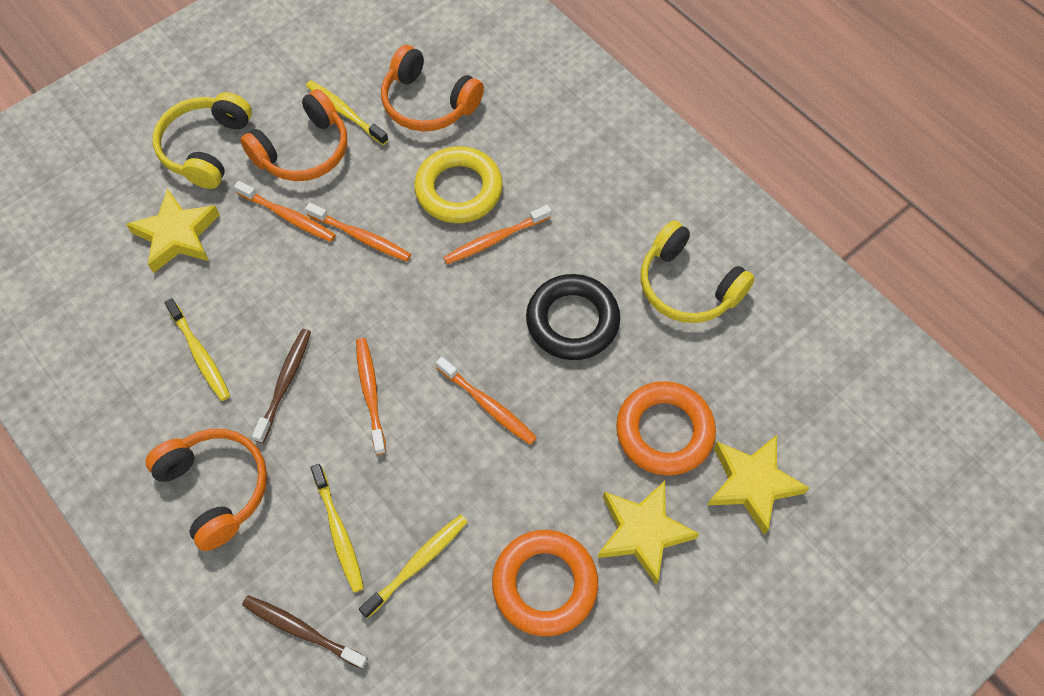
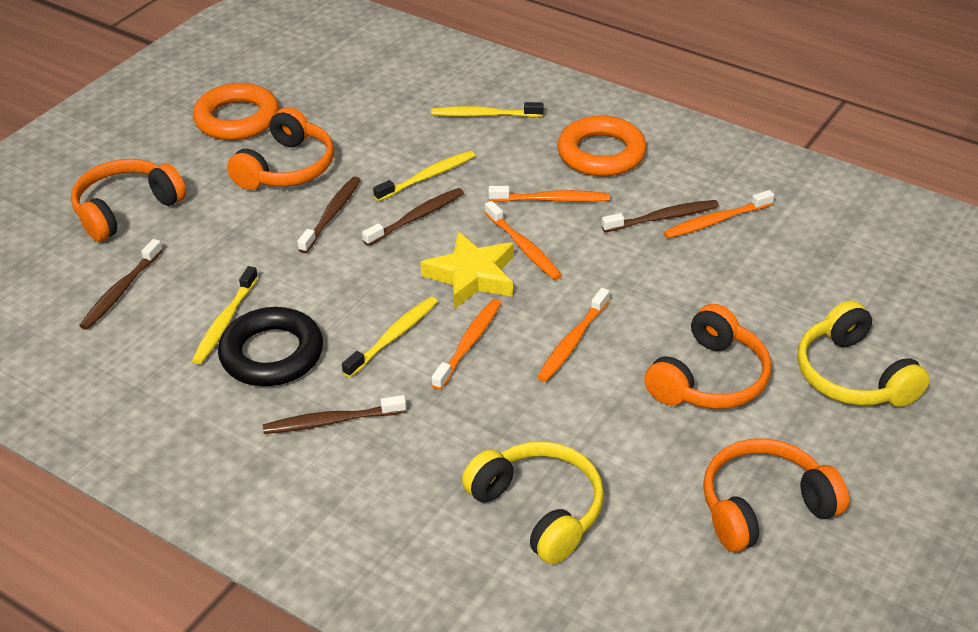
brown toothbrush: 2 -> 5
orange headphones: 3 -> 4
yellow ring: 1 -> 0
yellow star: 3 -> 1

